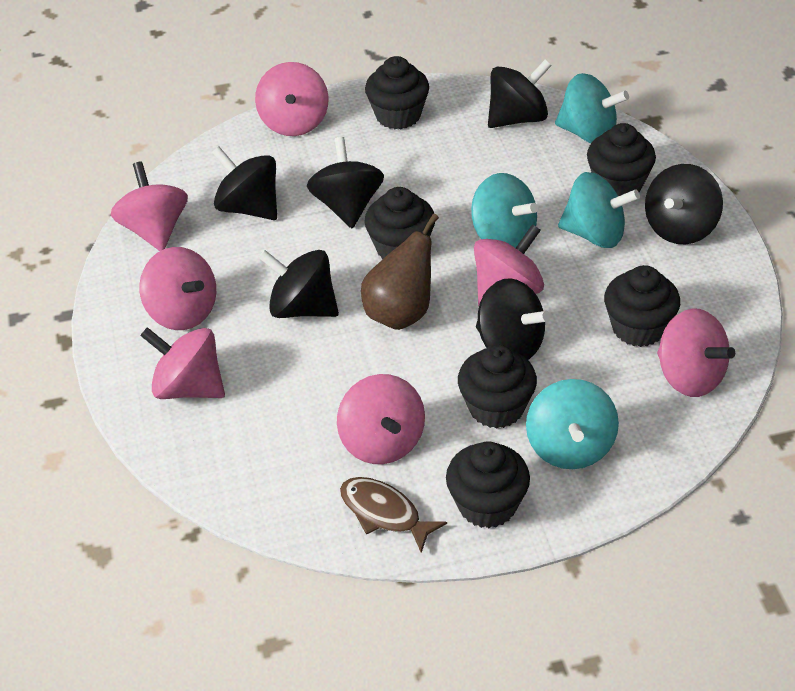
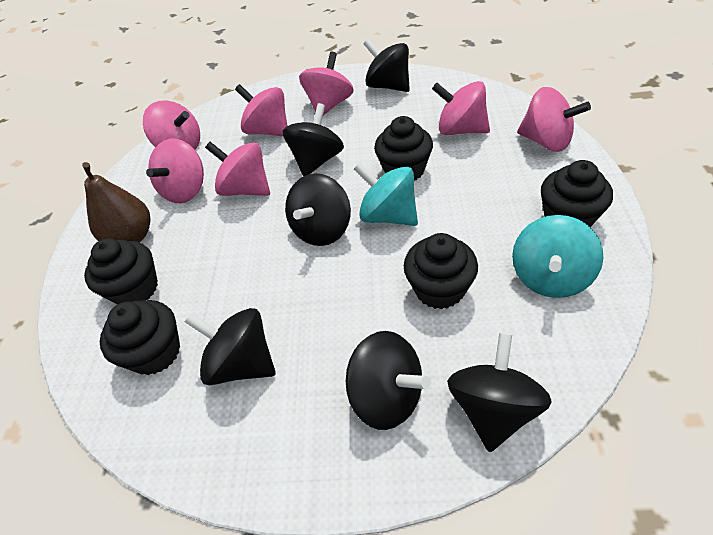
black cupcake: 6 -> 5
brown fish: 1 -> 0
turquoise spinning top: 4 -> 2

